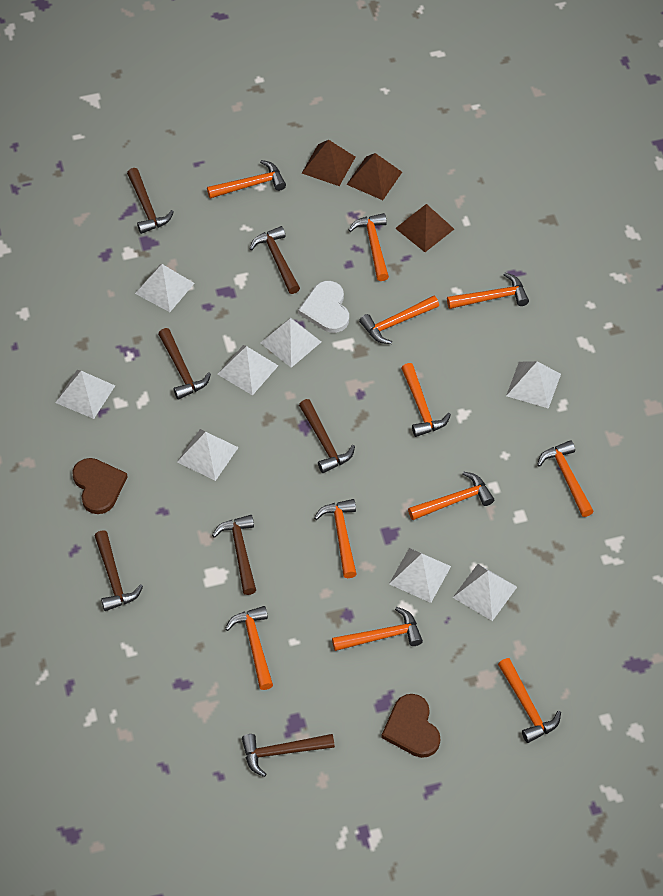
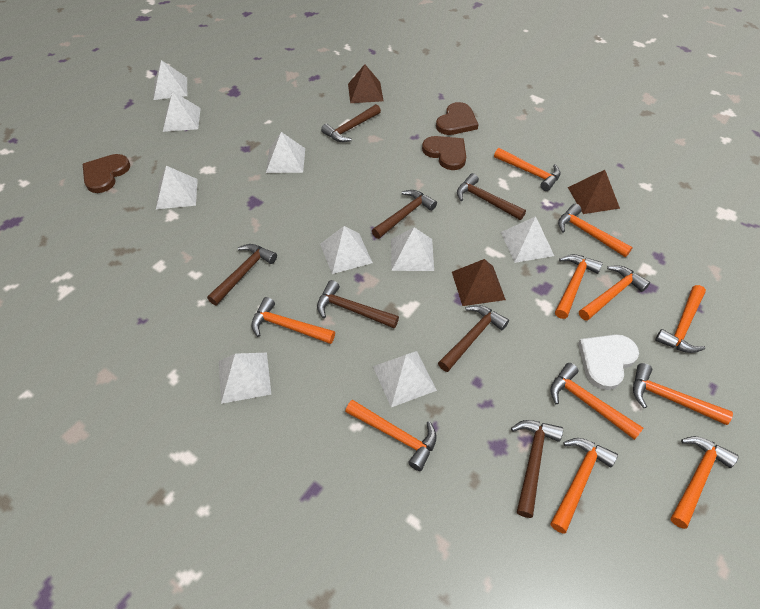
brown heart: 2 -> 3
white pyramid: 8 -> 9

